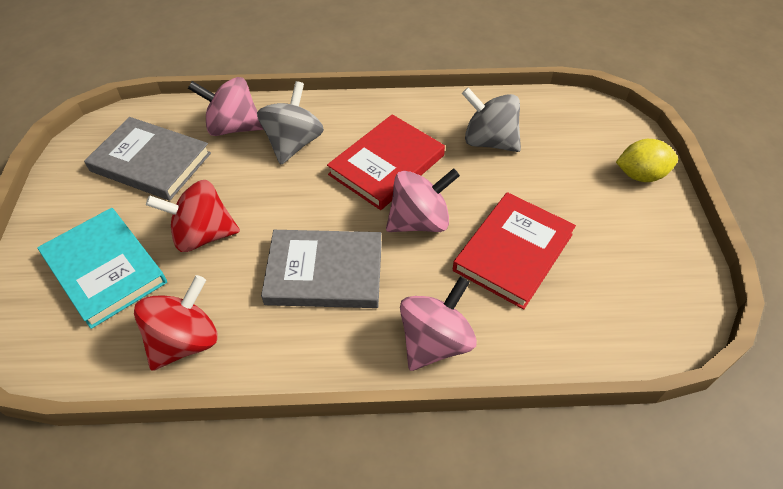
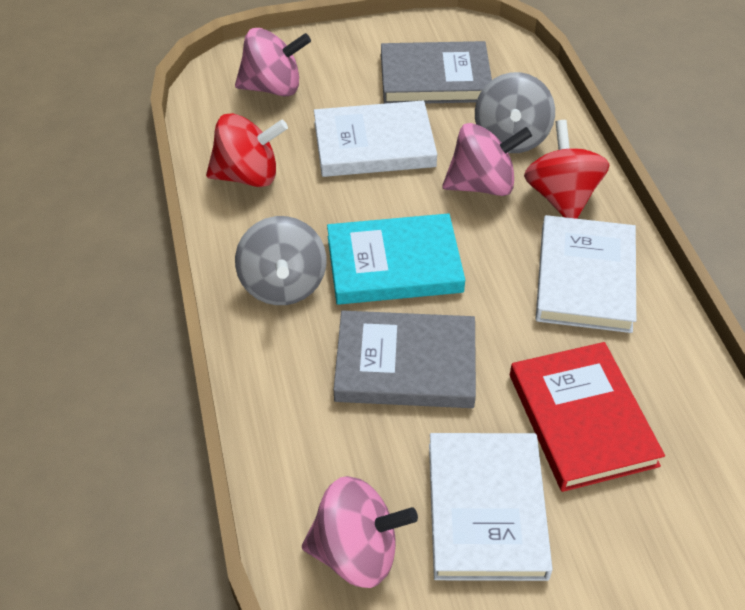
red book: 2 -> 1
white book: 0 -> 3
yellow lemon: 1 -> 0

